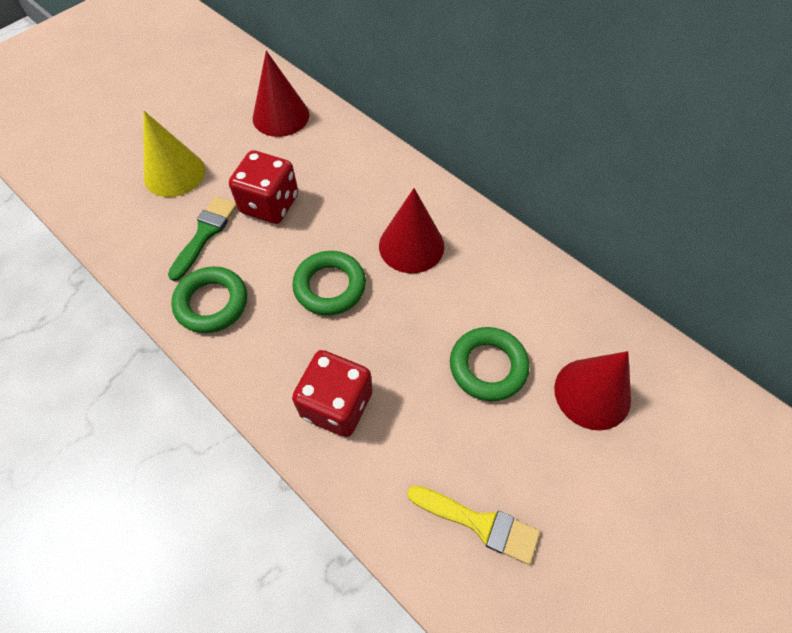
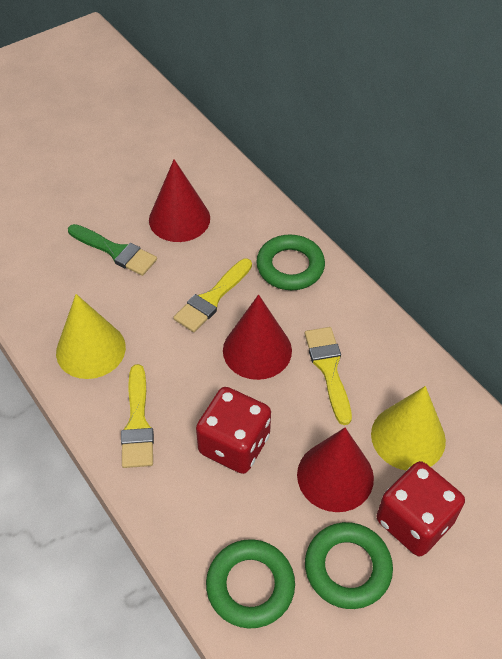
yellow brush: 1 -> 3
yellow cone: 1 -> 2

